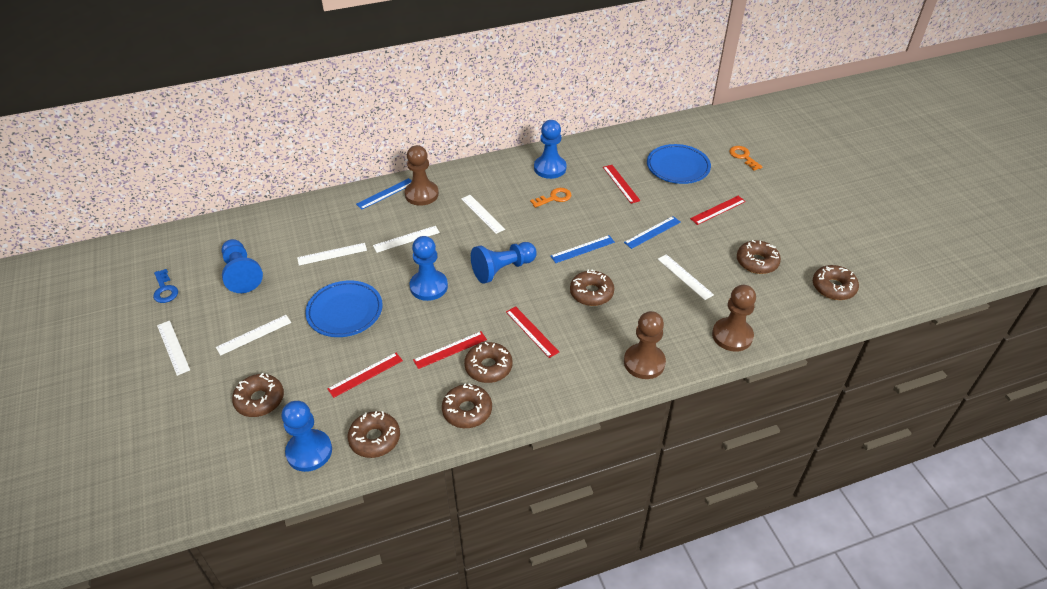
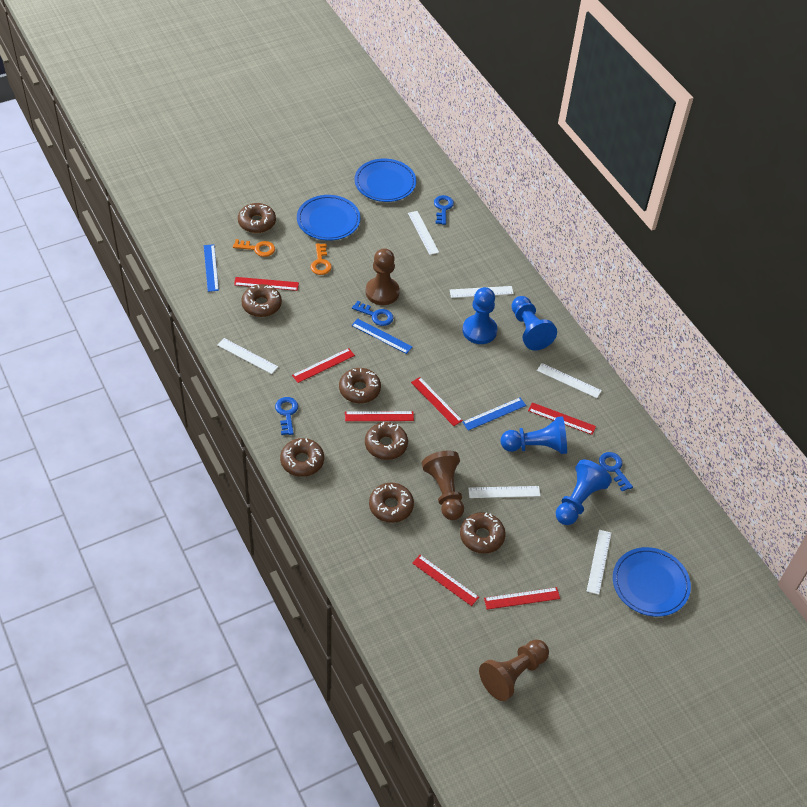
blue key: 1 -> 4
blue pawn: 5 -> 4
blue plate: 2 -> 3
red ruler: 5 -> 7

